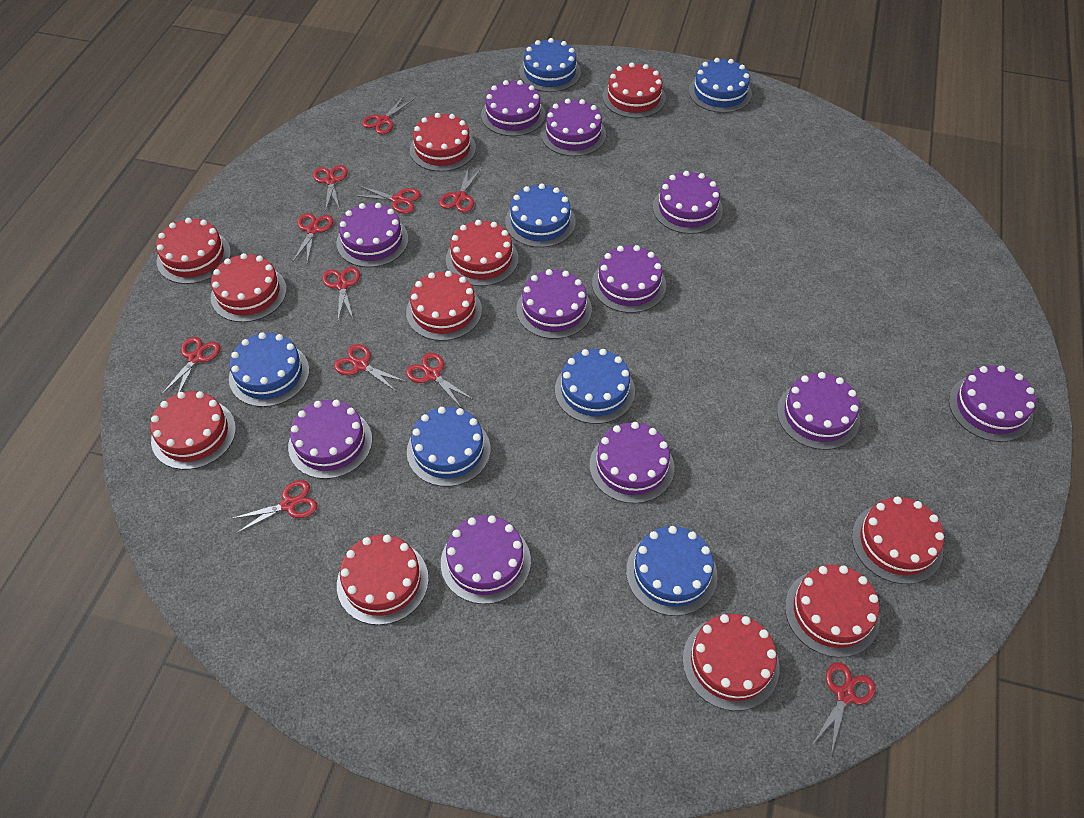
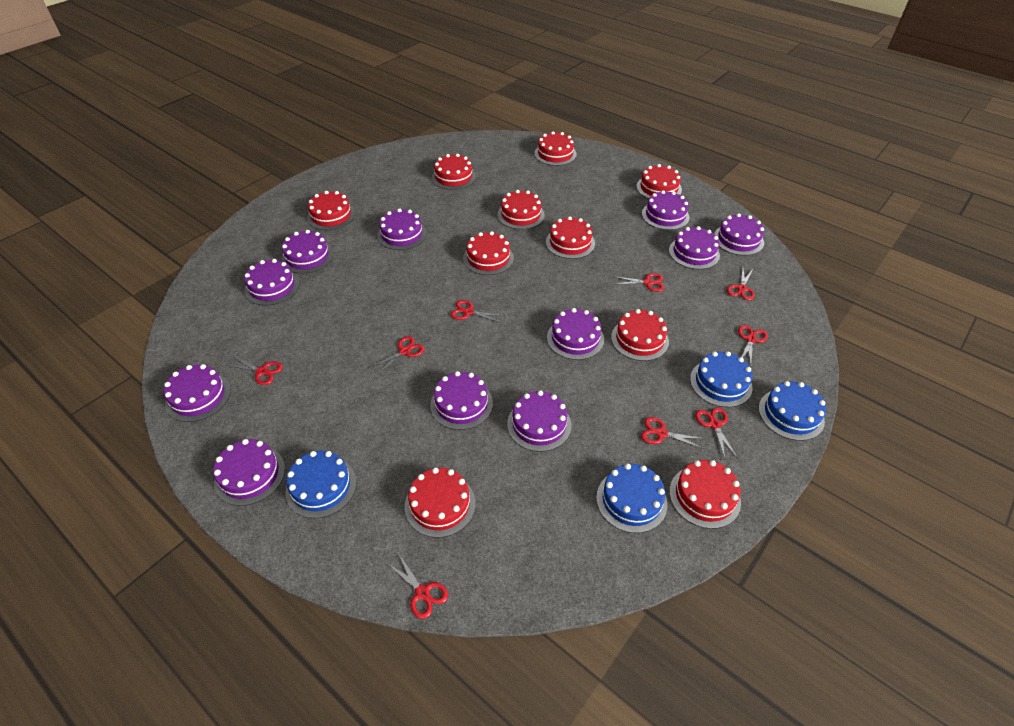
blue cake: 7 -> 4
red cake: 11 -> 10
red scissors: 11 -> 9

